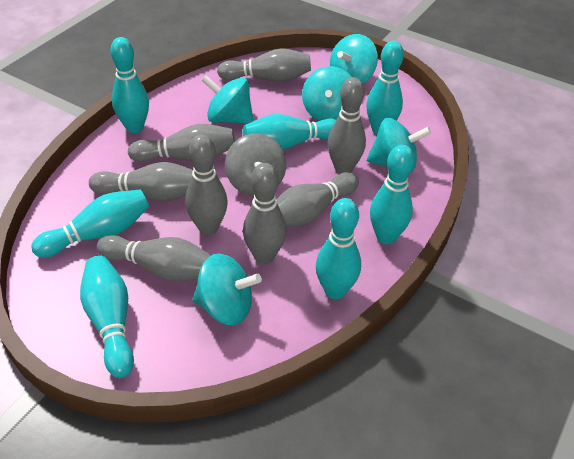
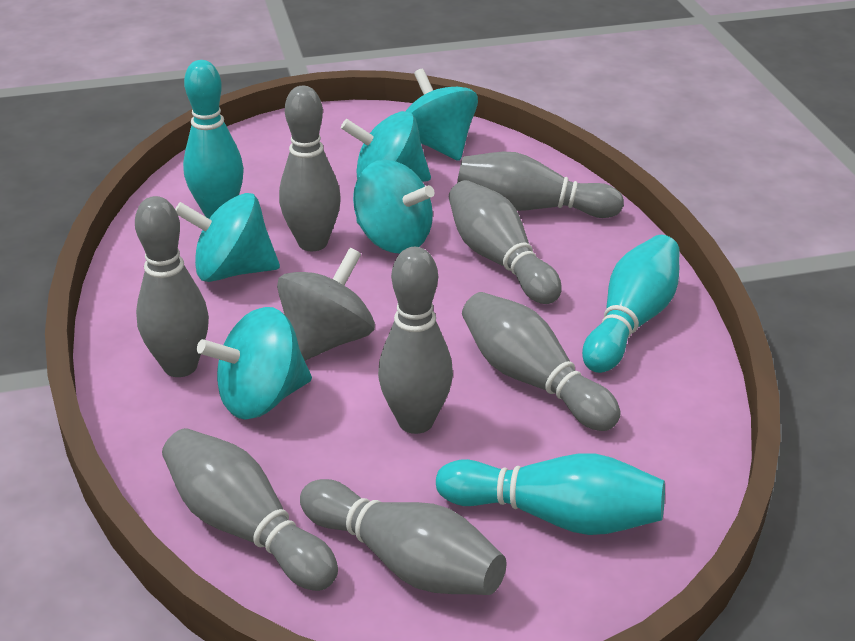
turquoise bowling pin: 7 -> 3

